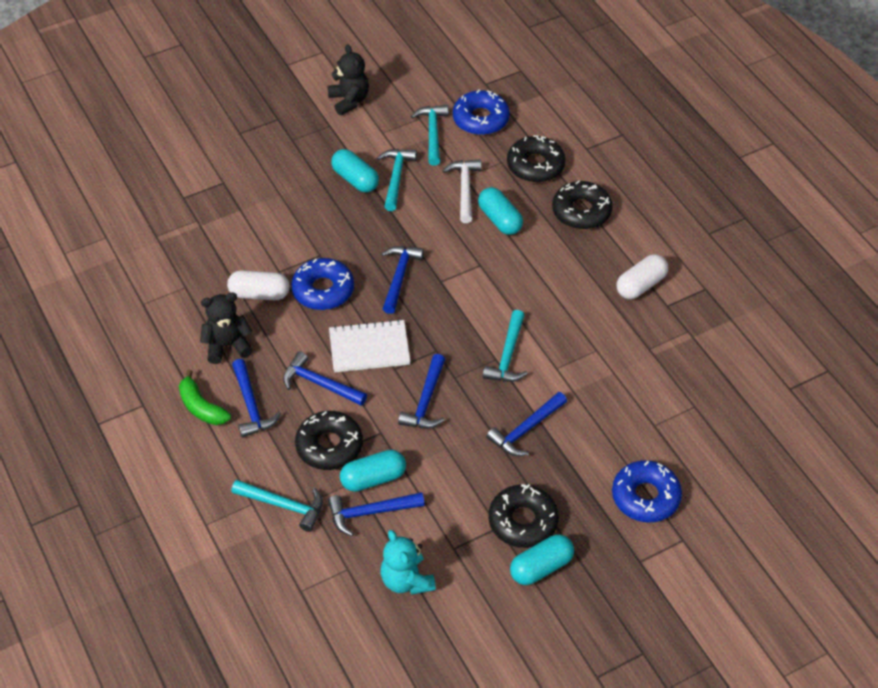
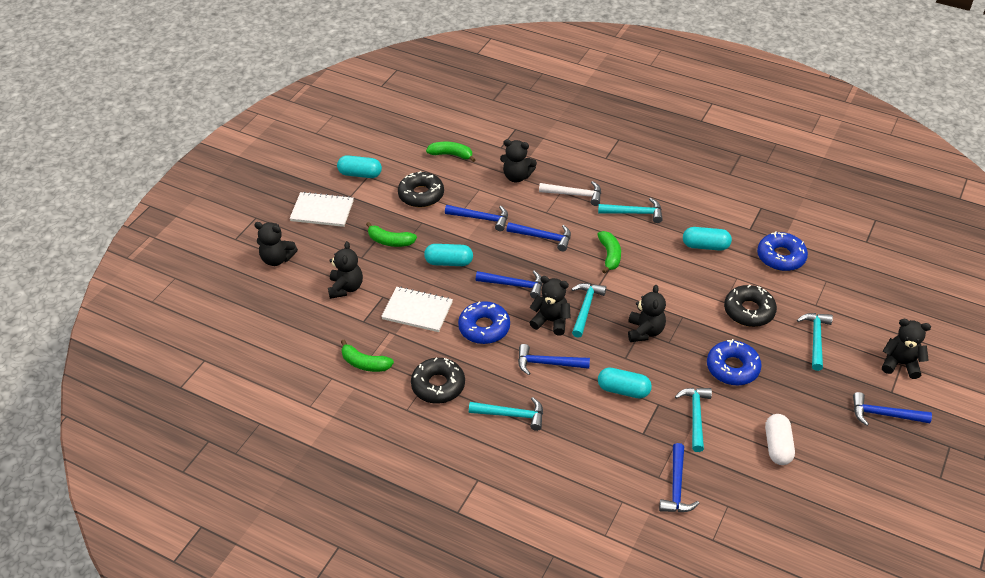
black donut: 4 -> 3
black teddy bear: 2 -> 6
green banana: 1 -> 4
turquoise hammer: 4 -> 5
turquoise teddy bear: 1 -> 0
white capsule: 2 -> 1
white notebook: 1 -> 2

